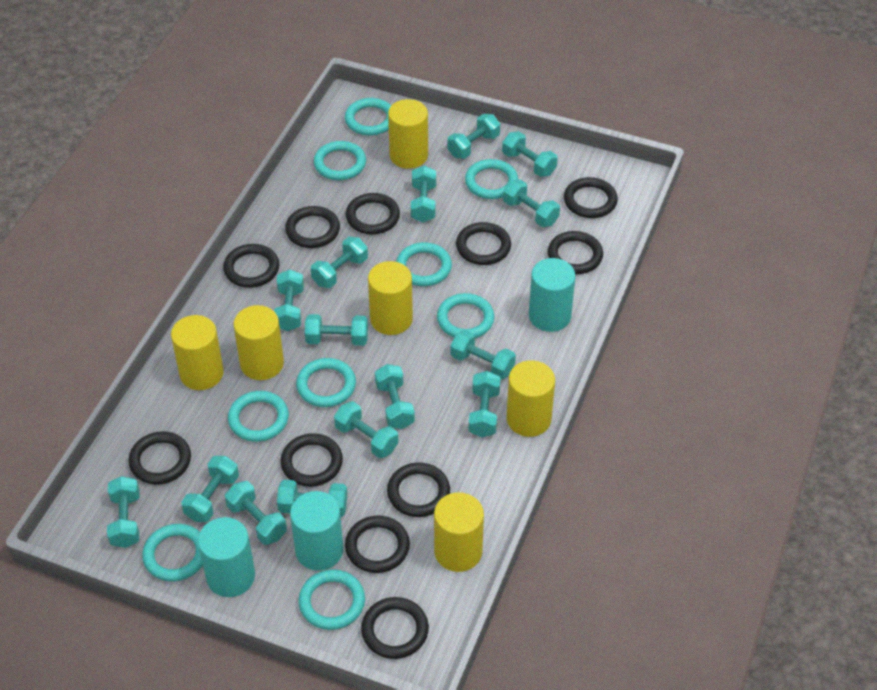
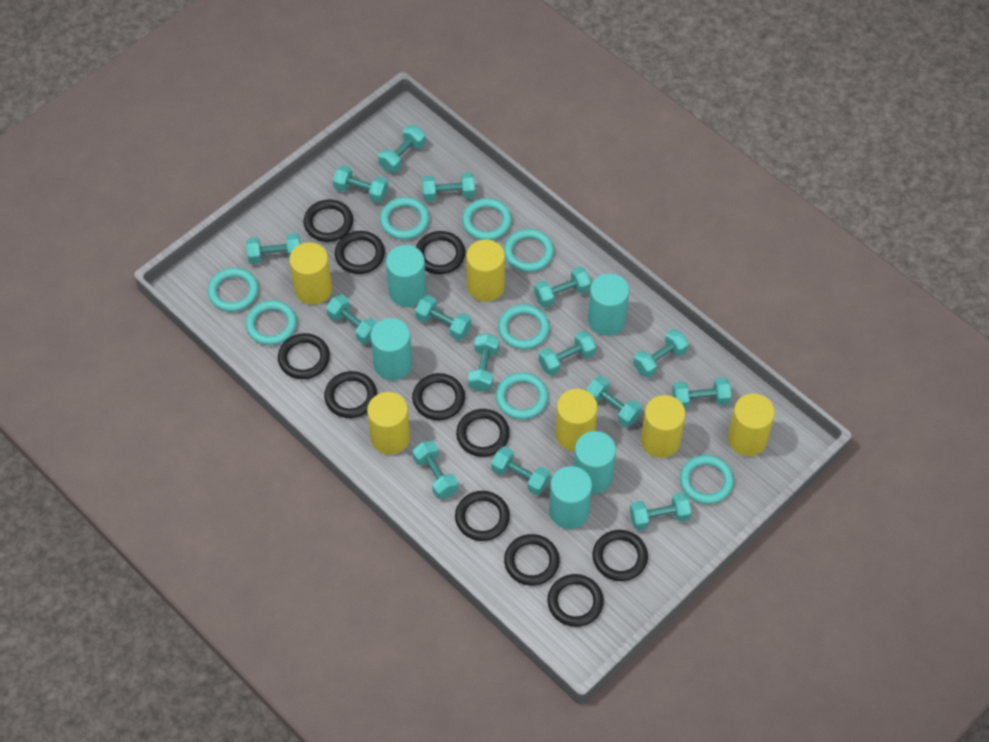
turquoise cylinder: 3 -> 5
turquoise ring: 9 -> 8

